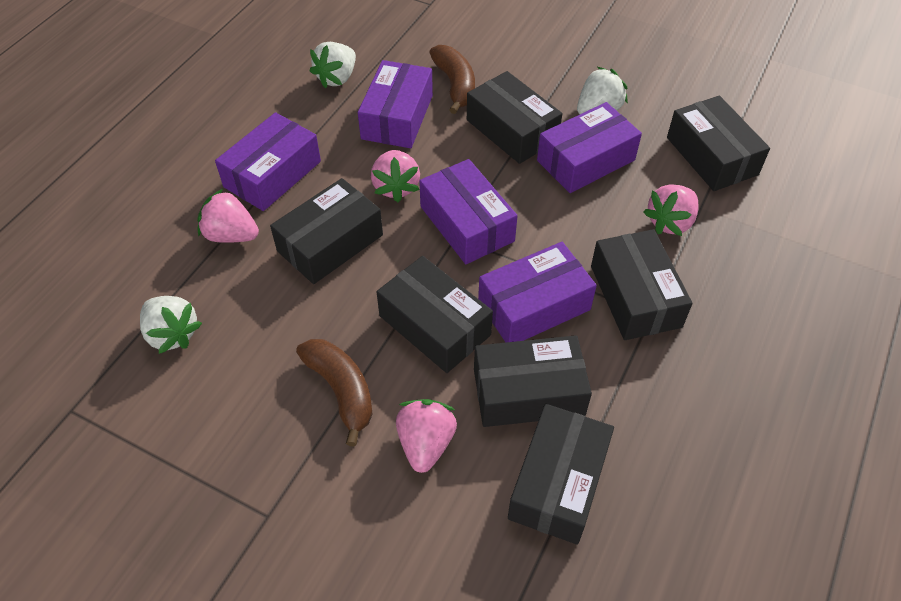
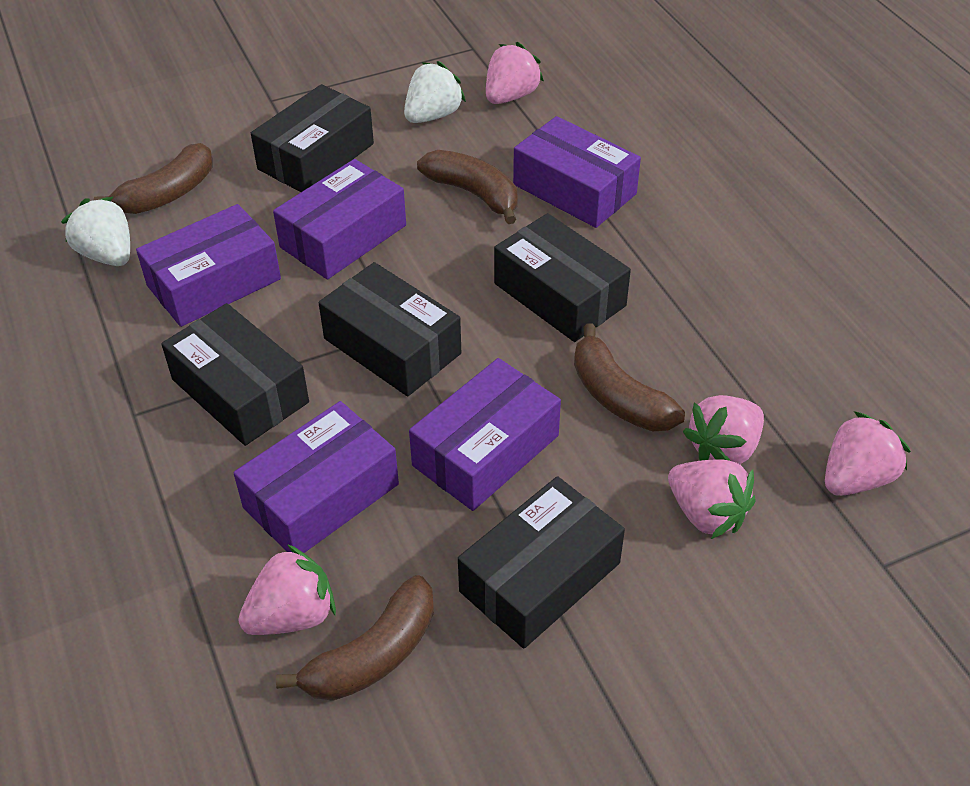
black box: 7 -> 5
brown banana: 2 -> 4
pink strawberry: 4 -> 5
white strawberry: 3 -> 2

